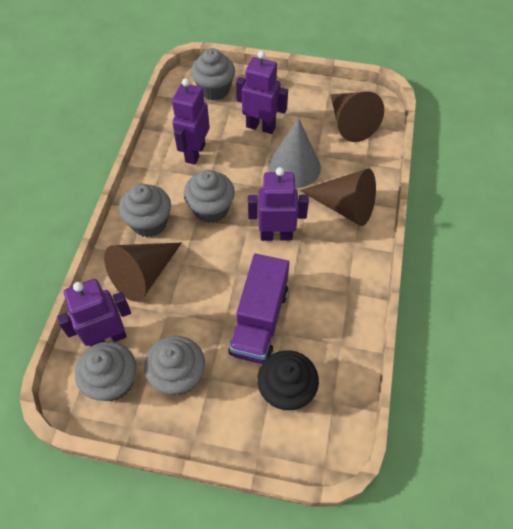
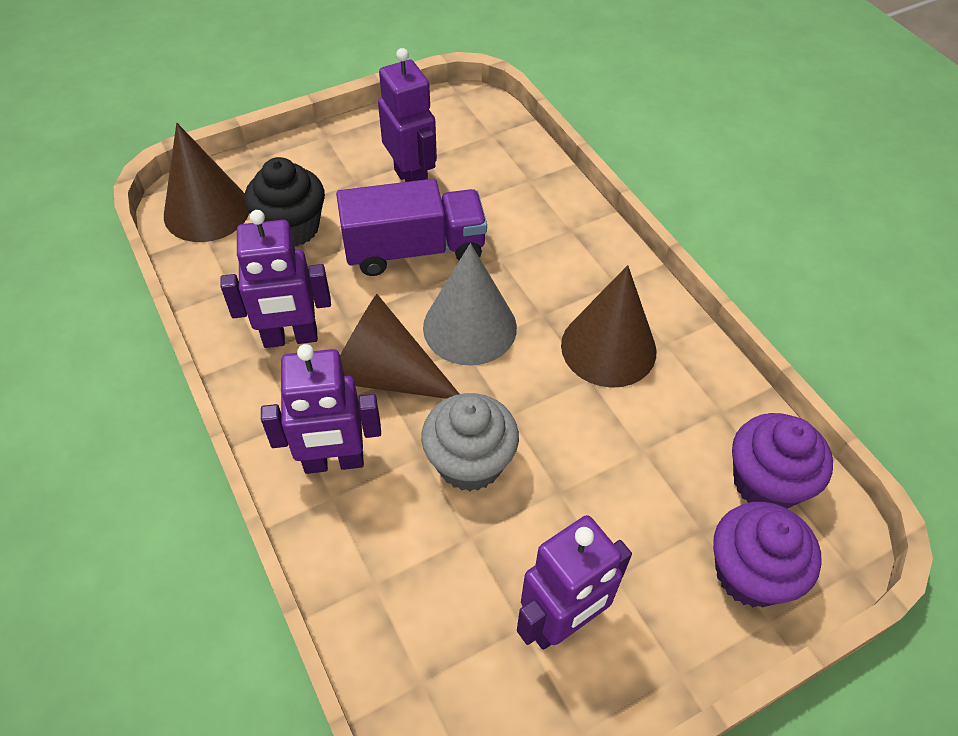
grey cupcake: 5 -> 1
purple cupcake: 0 -> 2

